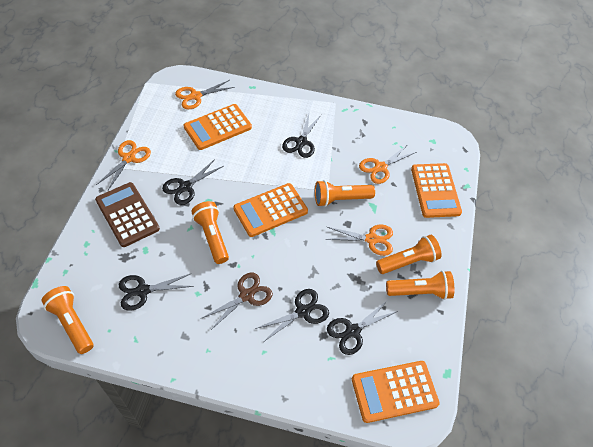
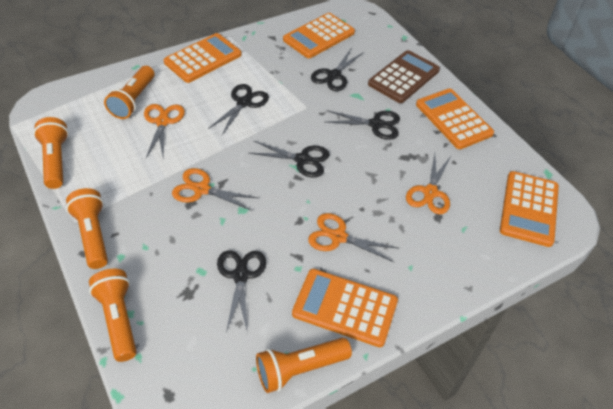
brown scissors: 1 -> 0
orange calculator: 4 -> 5

